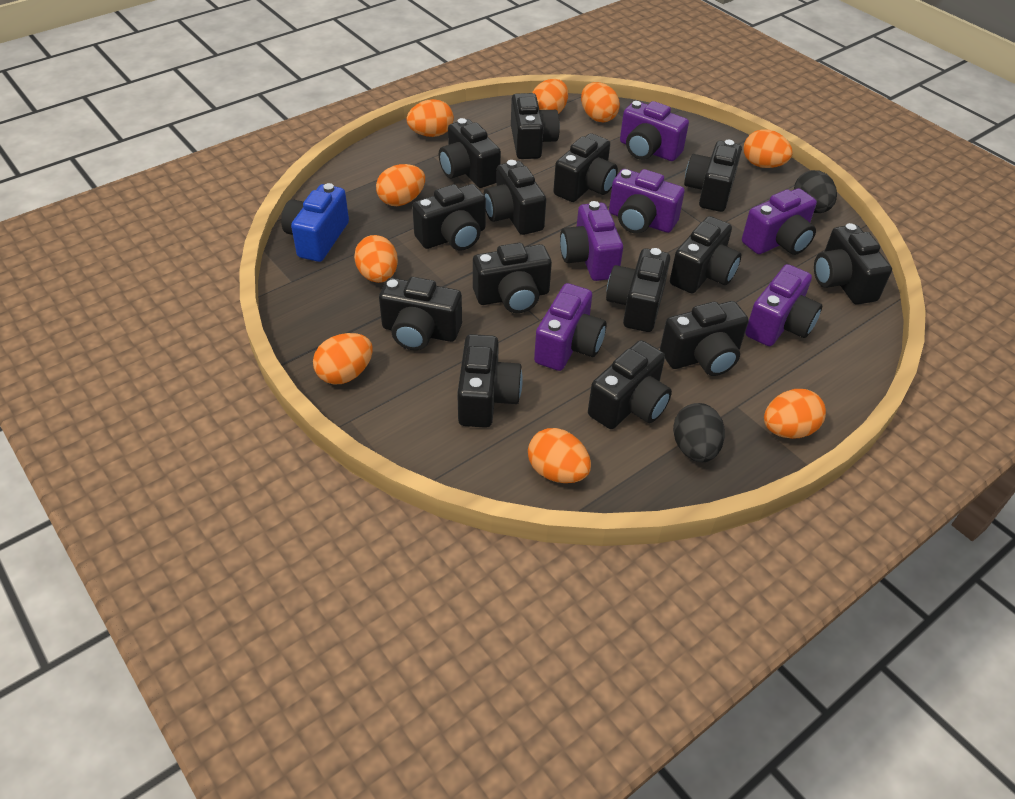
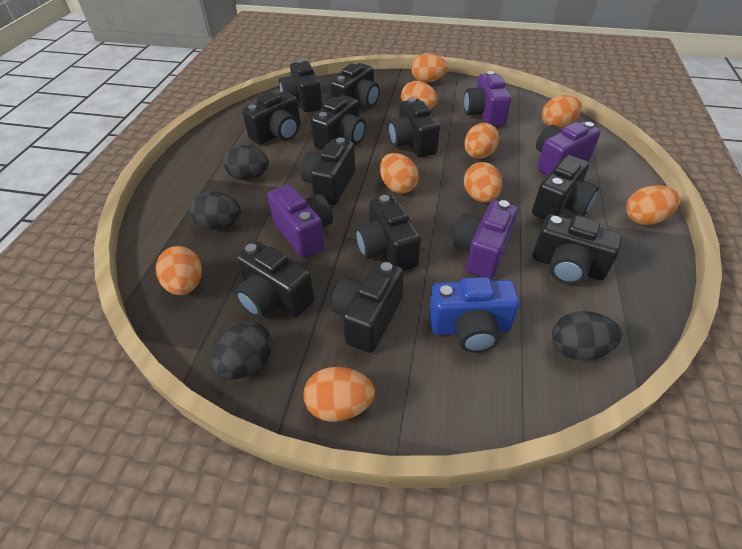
black camera: 14 -> 11
black egg: 2 -> 4
purple camera: 6 -> 4

